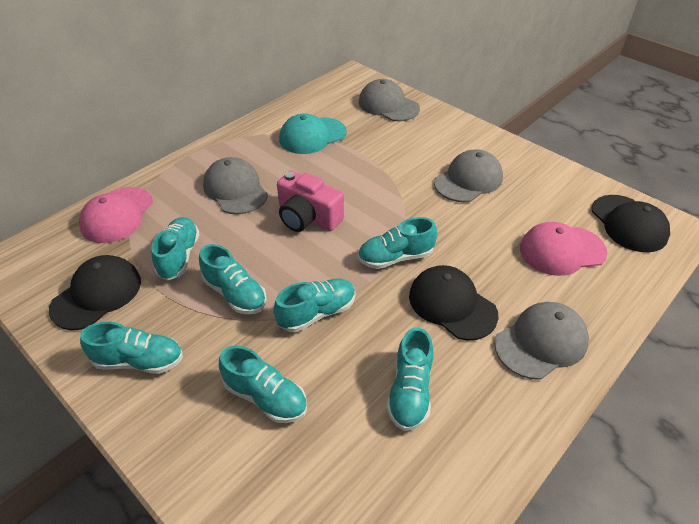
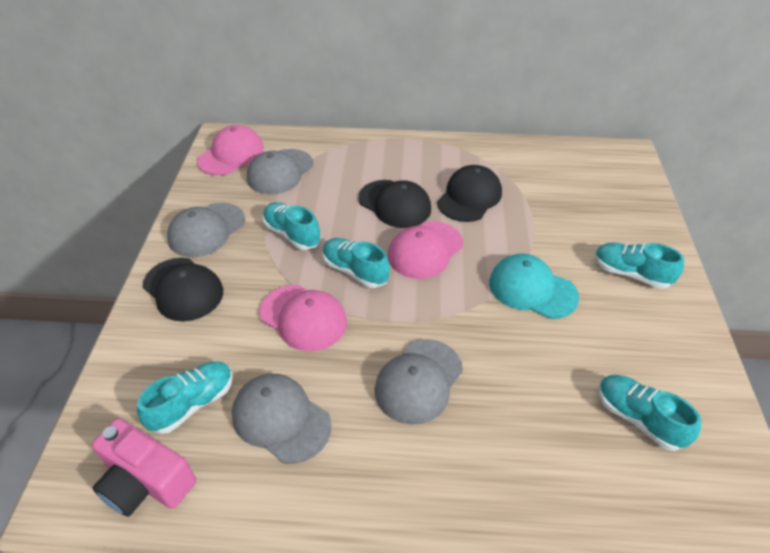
pink cap: 2 -> 3
turquoise shoe: 7 -> 5

